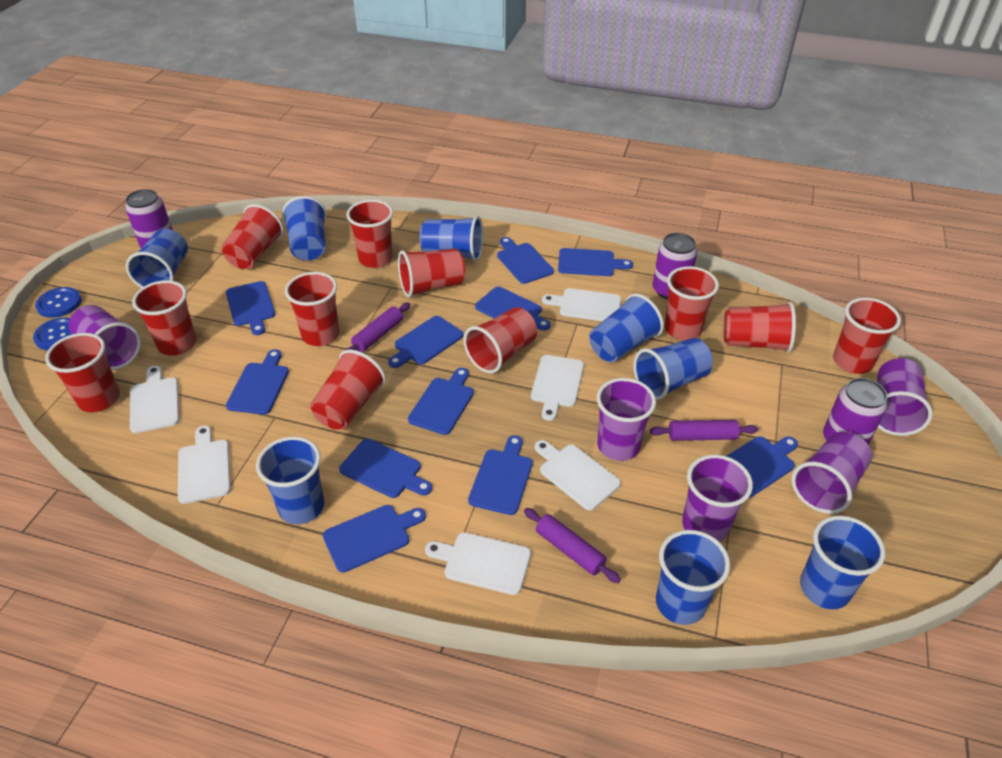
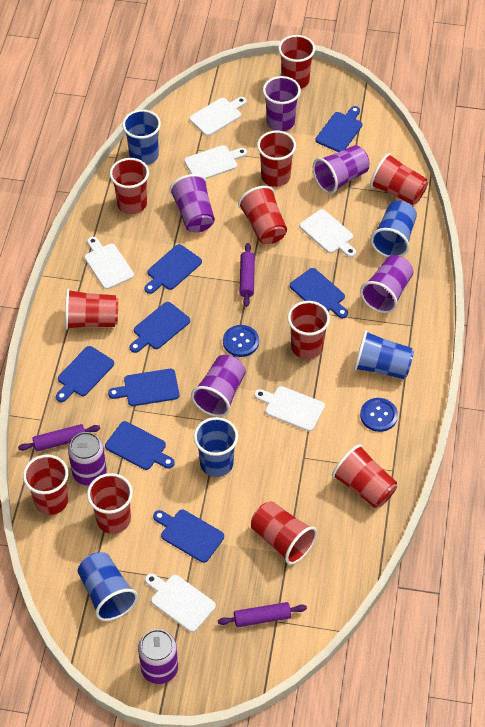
blue cup: 8 -> 5
blue cutting board: 11 -> 8
purple can: 3 -> 2

